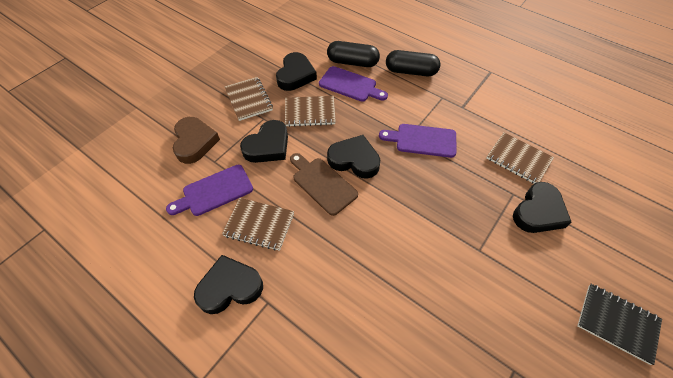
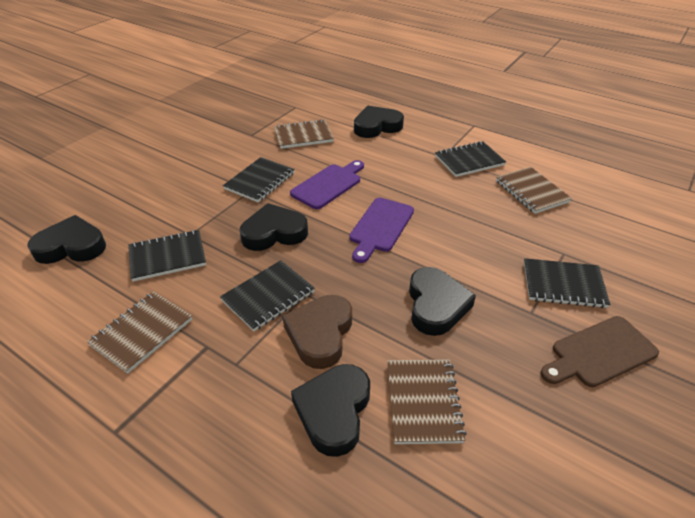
black capsule: 2 -> 0
black notebook: 1 -> 5
purple cutting board: 3 -> 2

